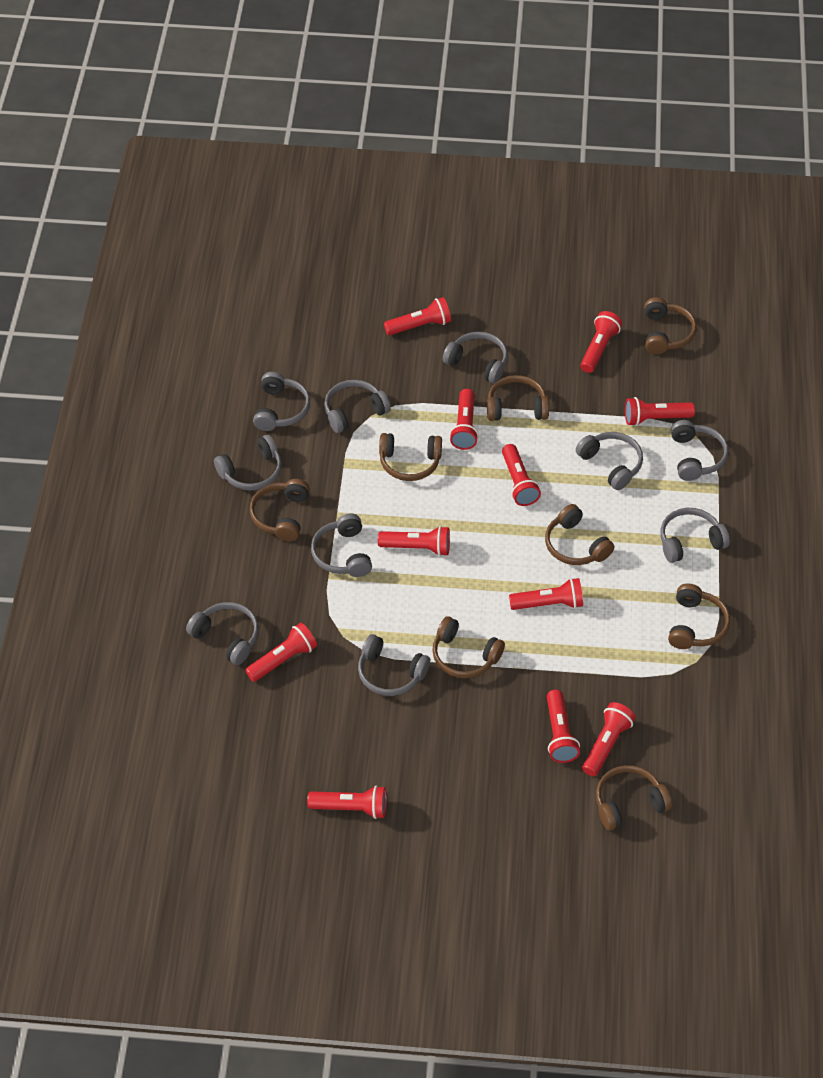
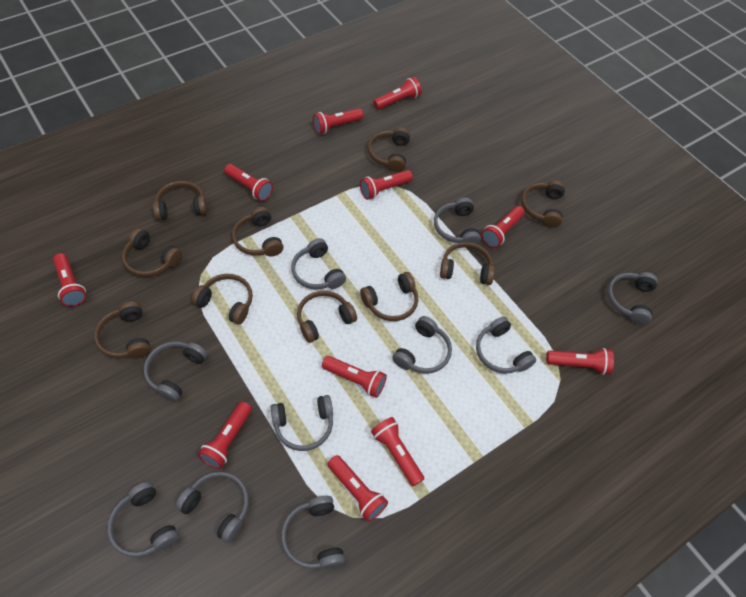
brown headphones: 8 -> 10

